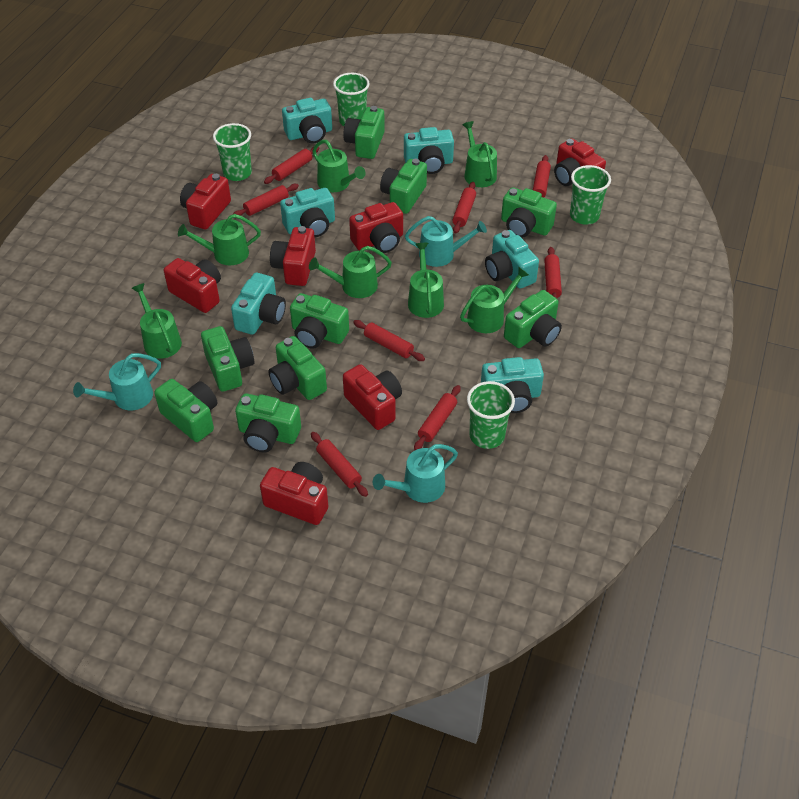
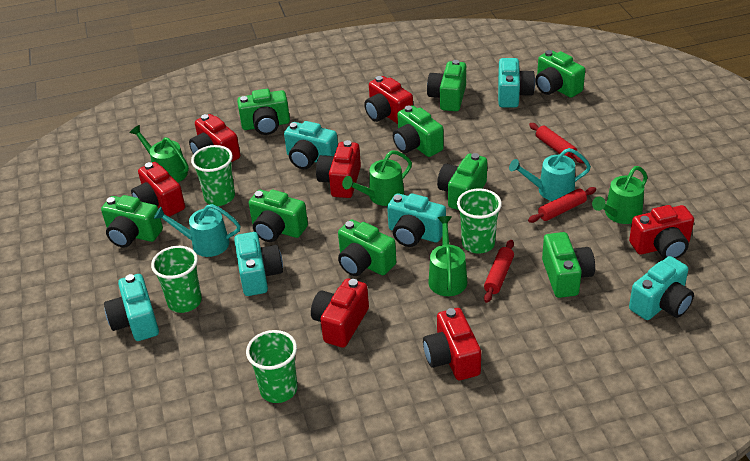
green watering can: 7 -> 4
red rolling pin: 8 -> 3
turquoise watering can: 3 -> 2

